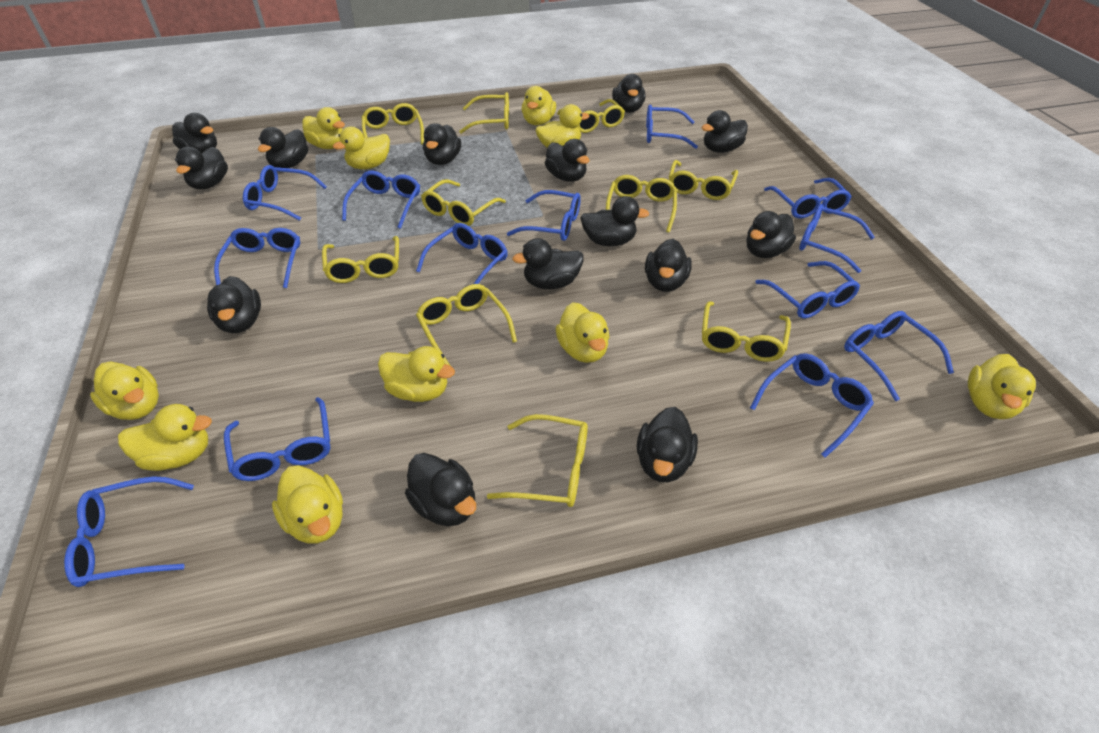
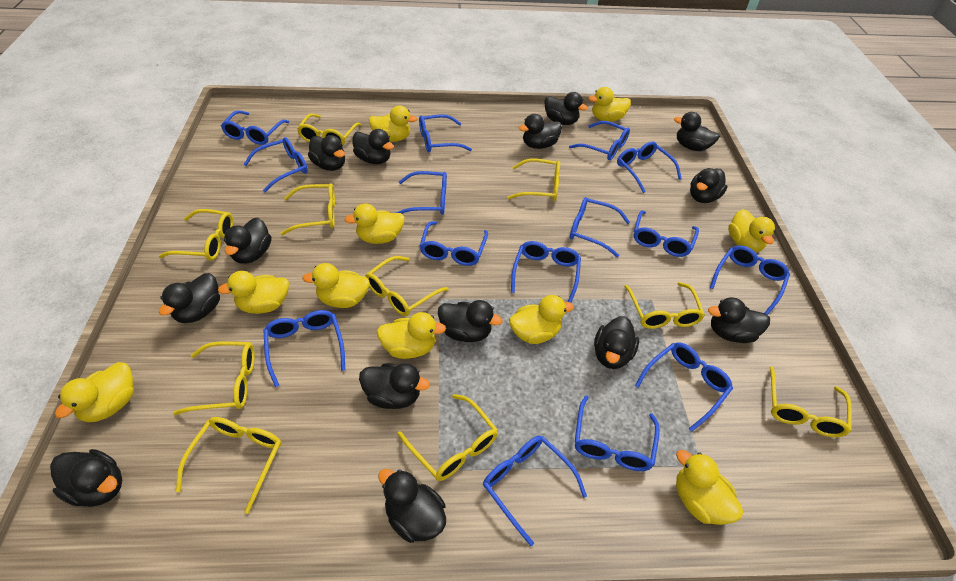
blue glasses: 13 -> 15

